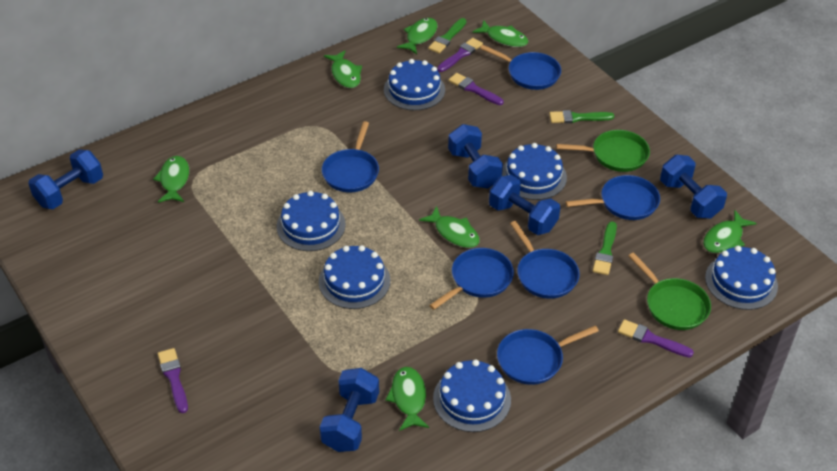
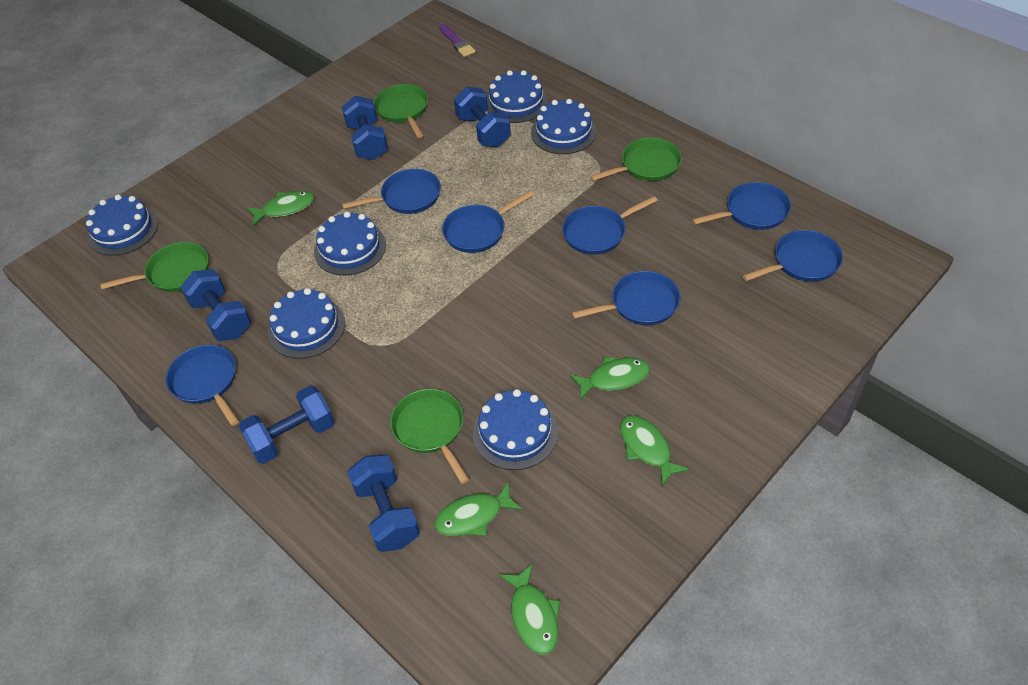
blue pan: 6 -> 7
green brush: 3 -> 0
green fish: 7 -> 5
green pan: 2 -> 4
purple brush: 4 -> 1

